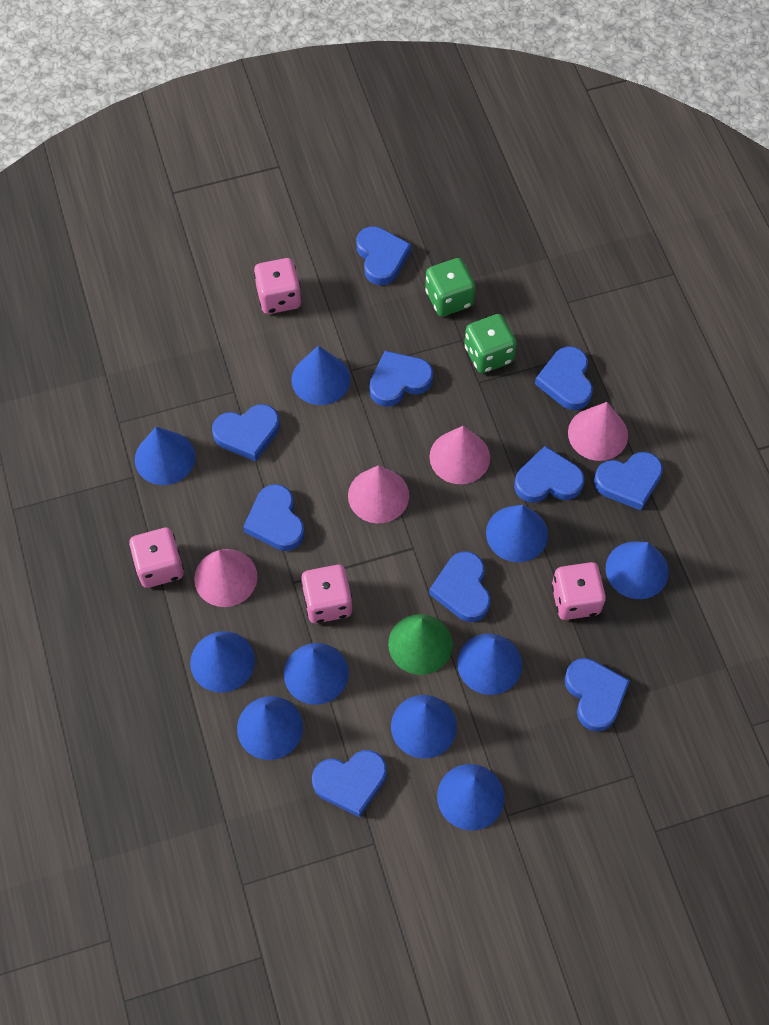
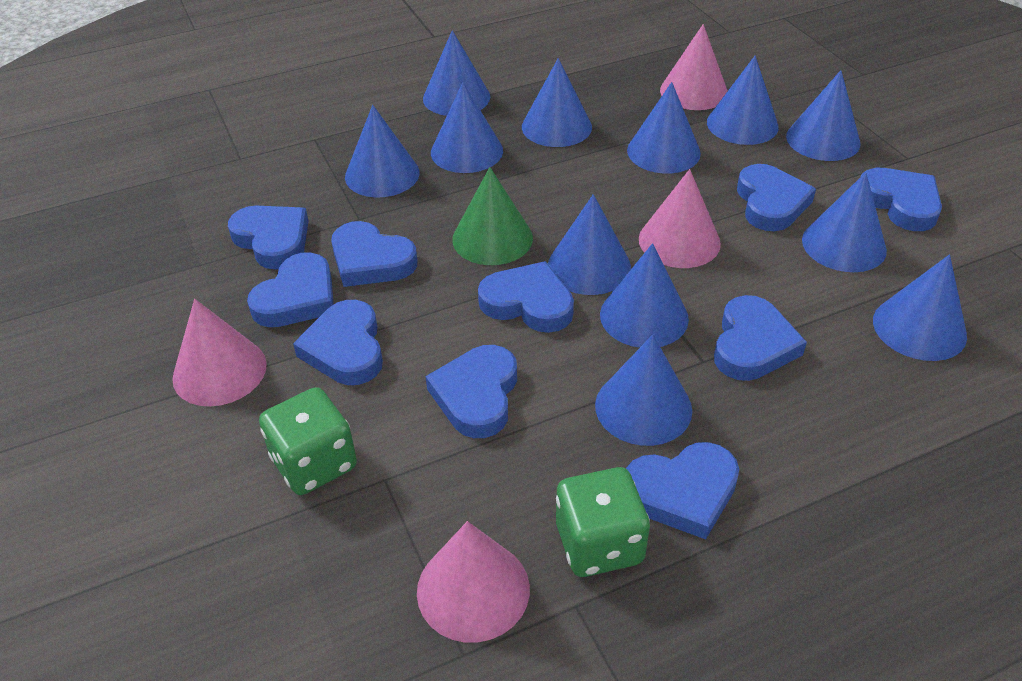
blue cone: 10 -> 12
pink dice: 4 -> 0

